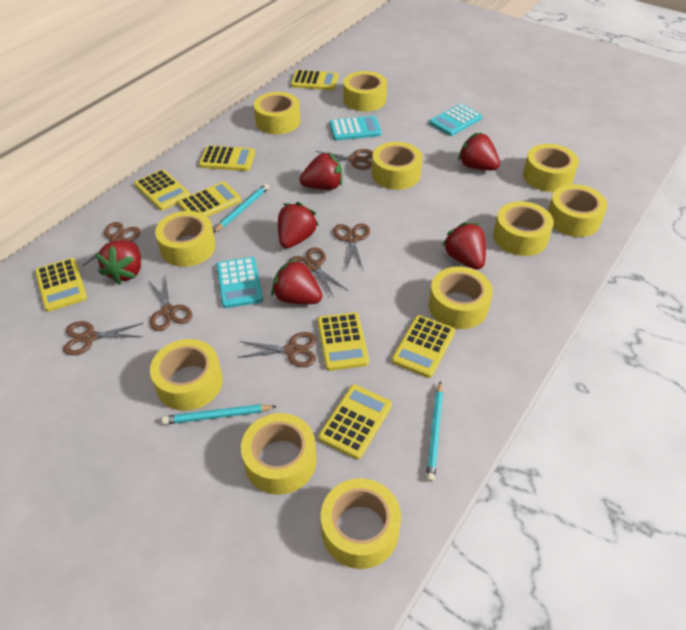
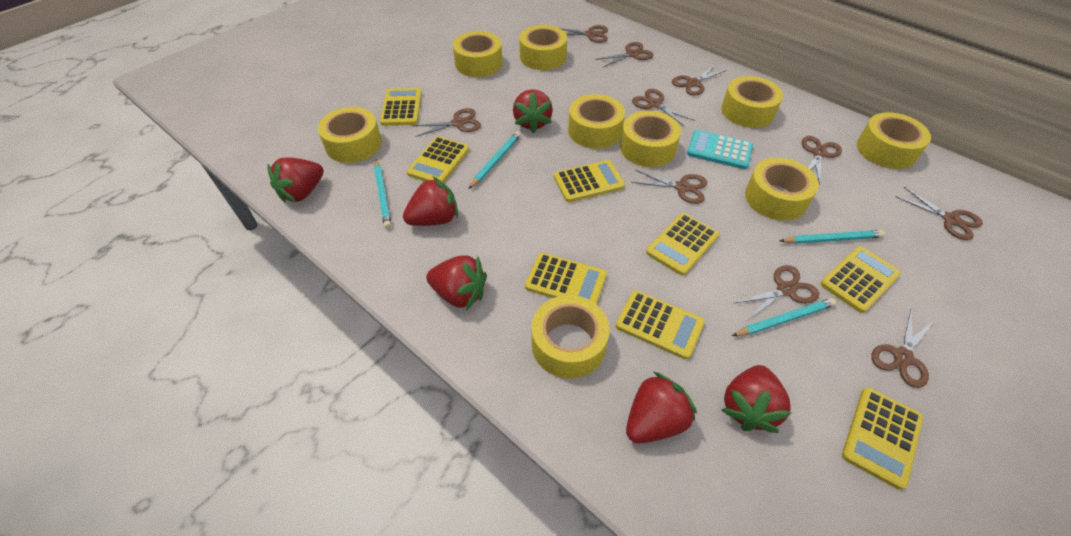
brown scissors: 7 -> 10
turquoise calculator: 3 -> 1
turquoise pencil: 3 -> 4
yellow tape: 11 -> 9

